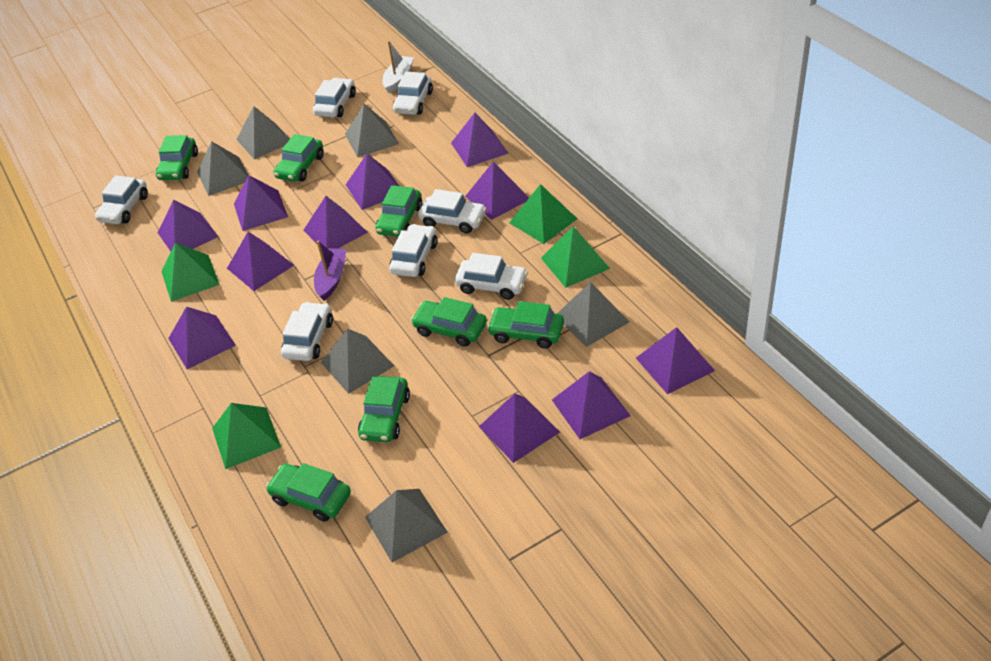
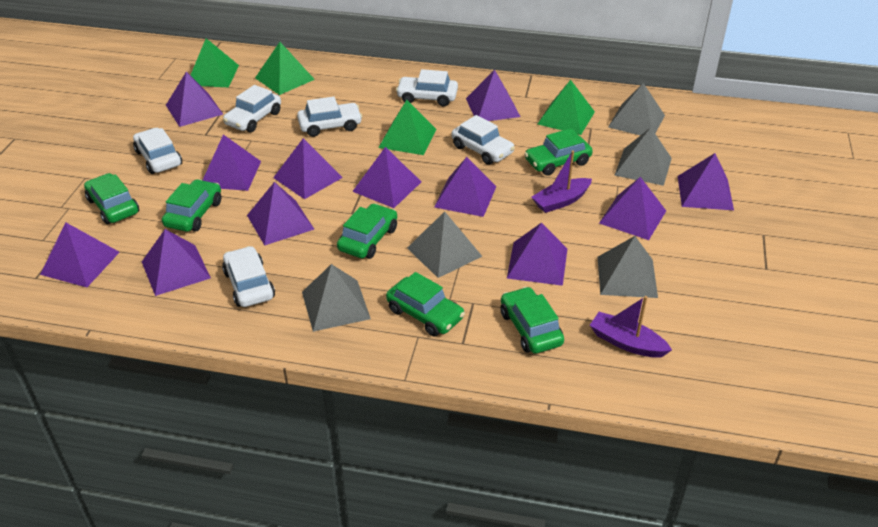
green car: 7 -> 6
grey pyramid: 6 -> 5
purple boat: 1 -> 2
purple pyramid: 11 -> 12
white boat: 1 -> 0
white car: 7 -> 6

